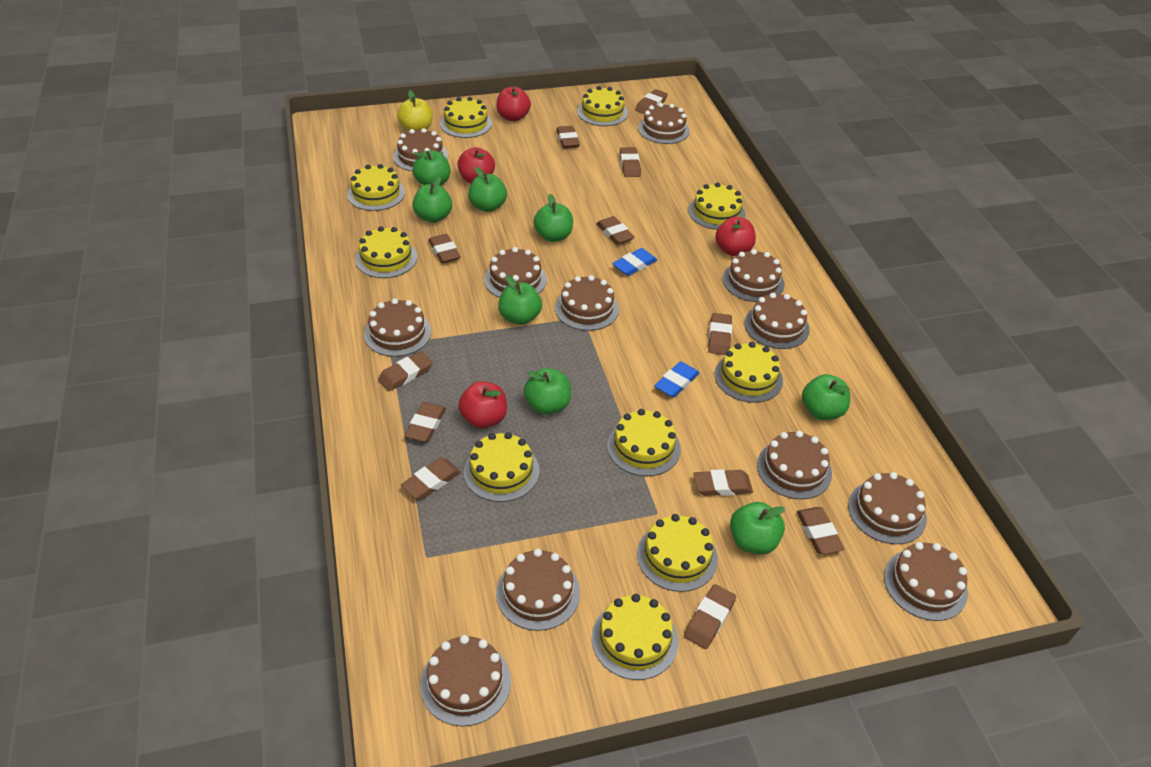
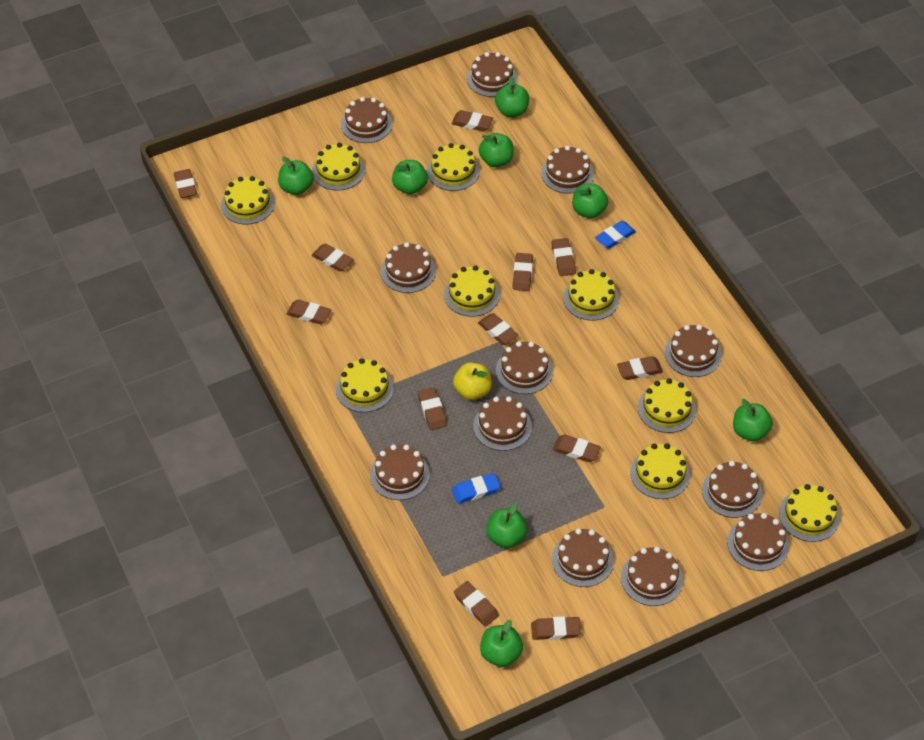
red apple: 4 -> 0
yellow cake: 10 -> 9

